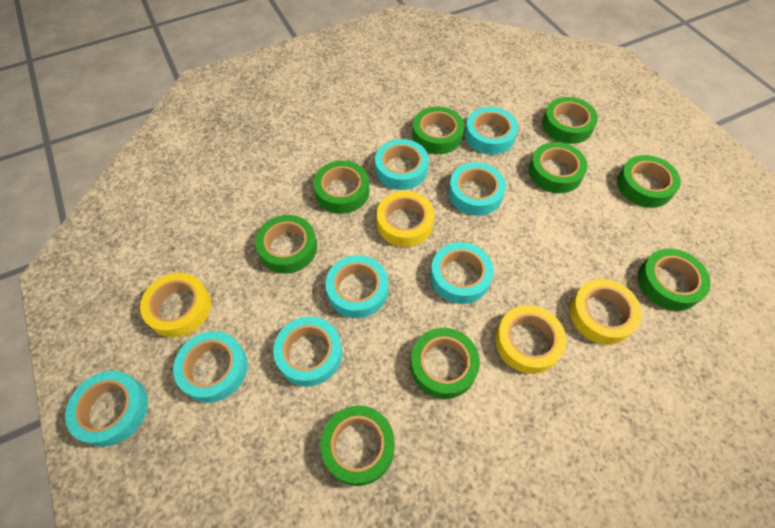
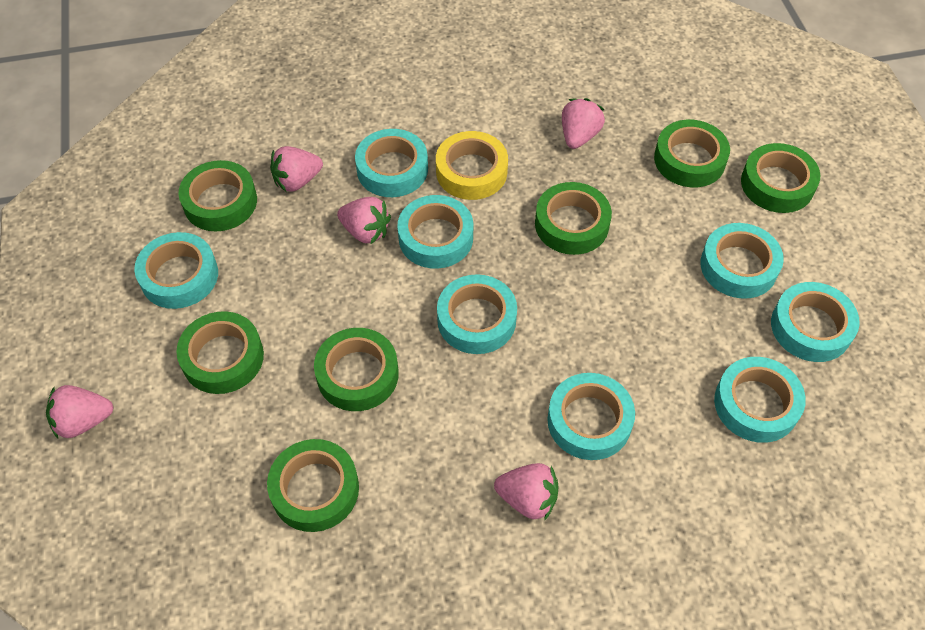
green tape: 9 -> 7
pink strawberry: 0 -> 5
yellow tape: 4 -> 1

